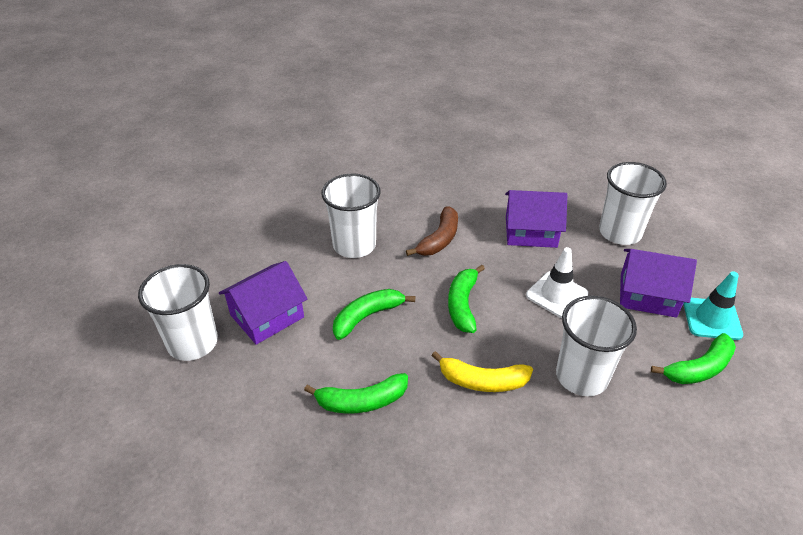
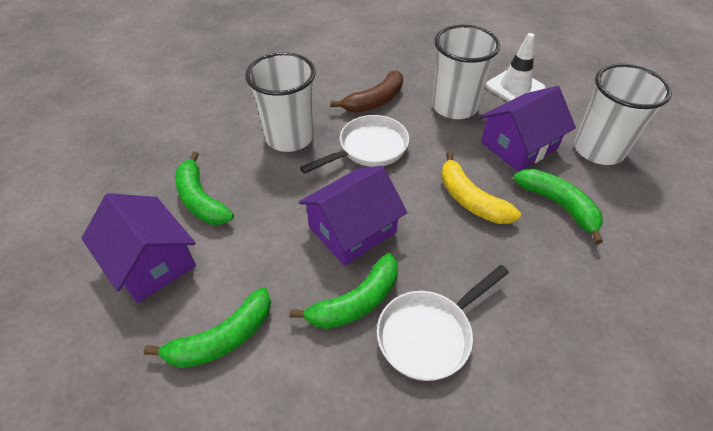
turquoise traffic cone: 1 -> 0
white cup: 4 -> 3
white pan: 0 -> 2

